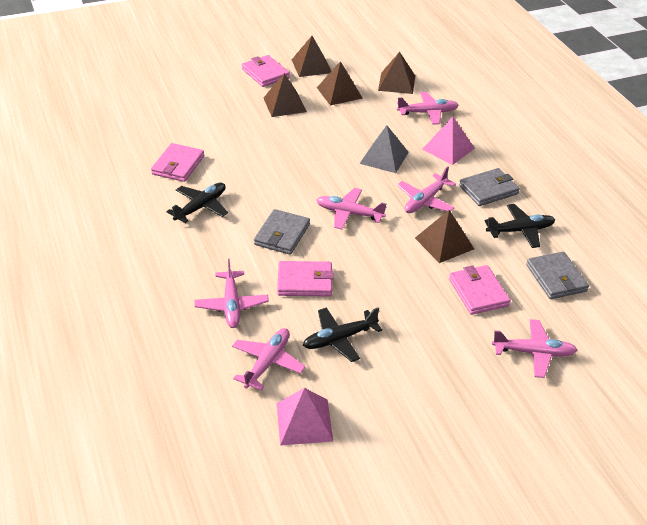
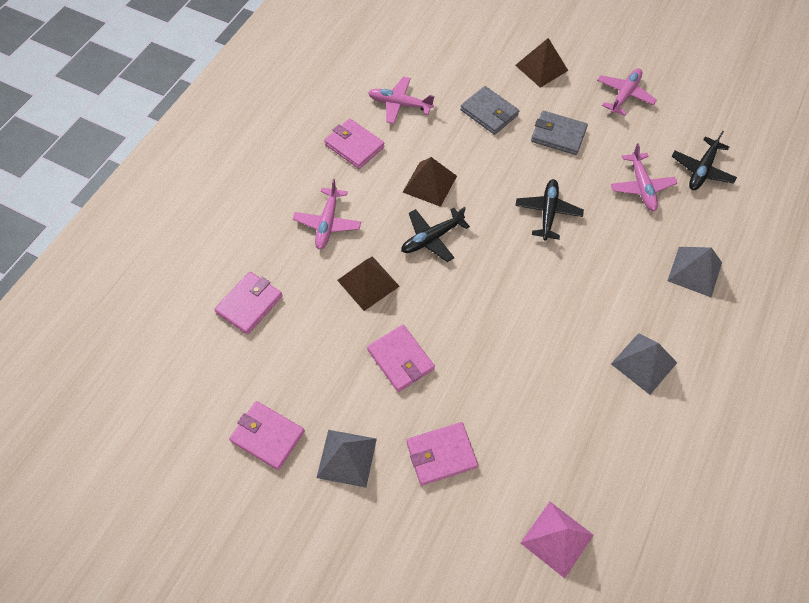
brown pyramid: 5 -> 3
grey pyramid: 1 -> 3
grey wallet: 3 -> 2
pink plane: 6 -> 4
pink pyramid: 2 -> 1
pink wallet: 4 -> 5

